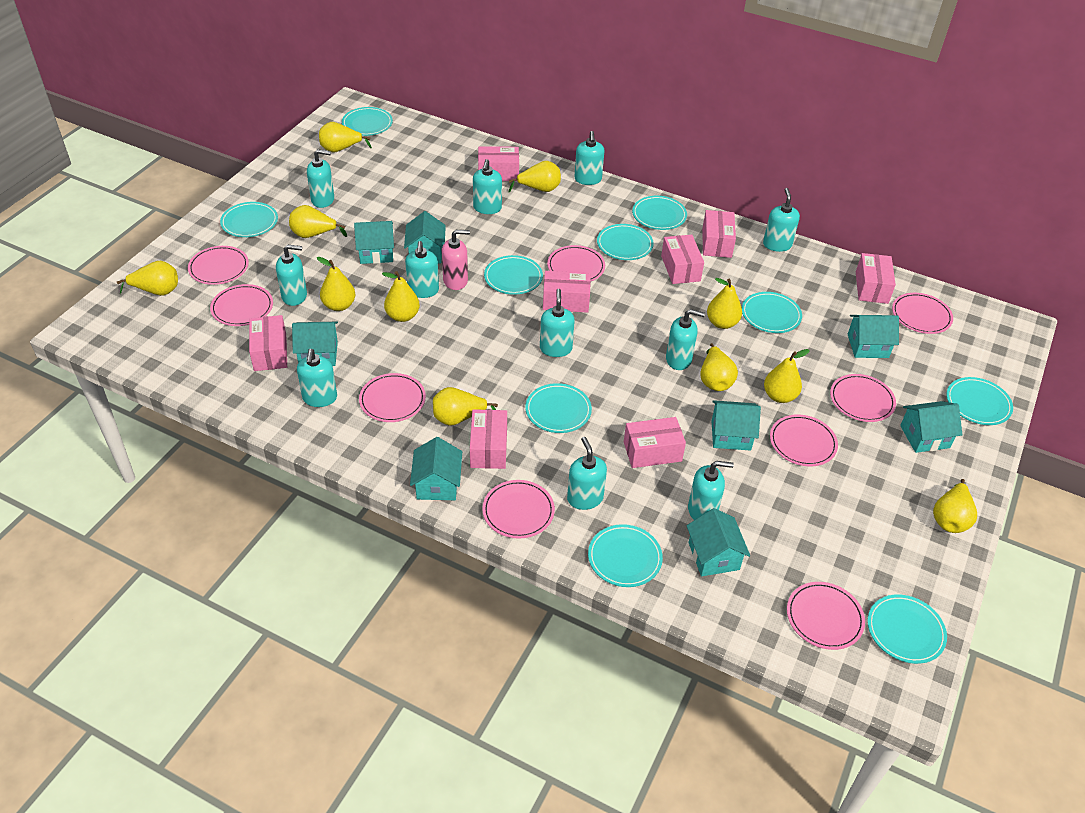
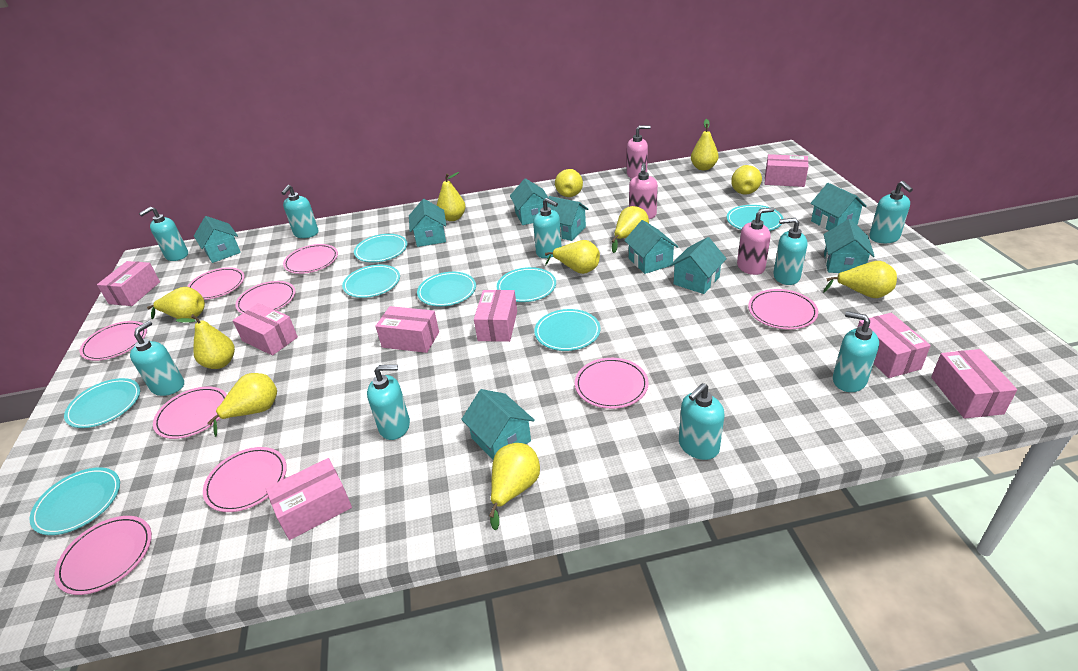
pink soap dispenser: 1 -> 3
turquoise house: 8 -> 9
turquoise plate: 10 -> 8
turquoise soap dispenser: 11 -> 9

